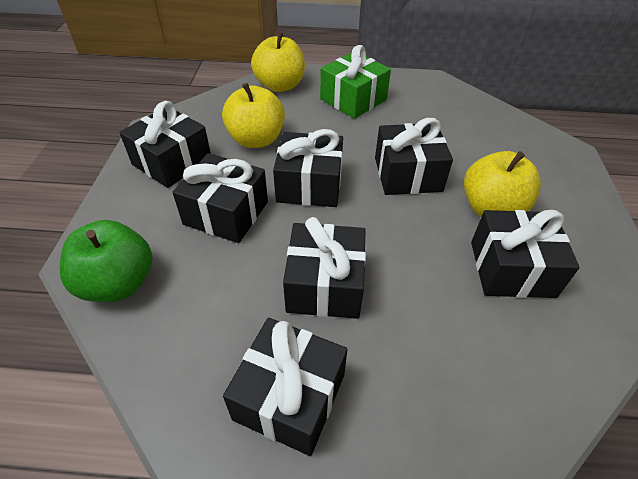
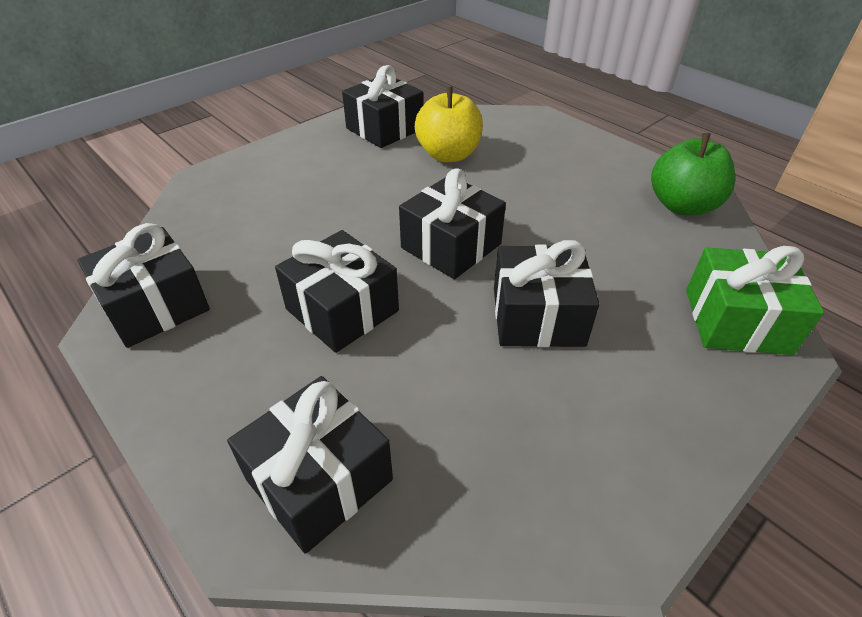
black gift: 7 -> 6
yellow apple: 3 -> 1

